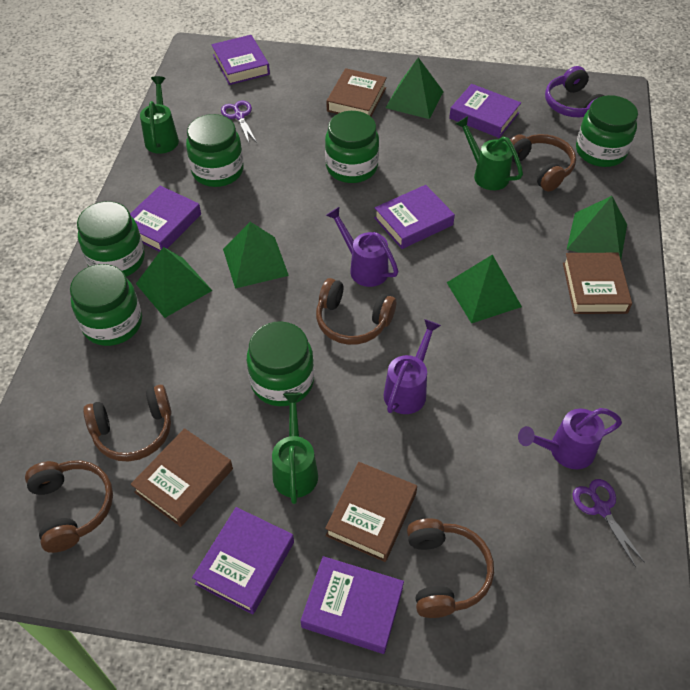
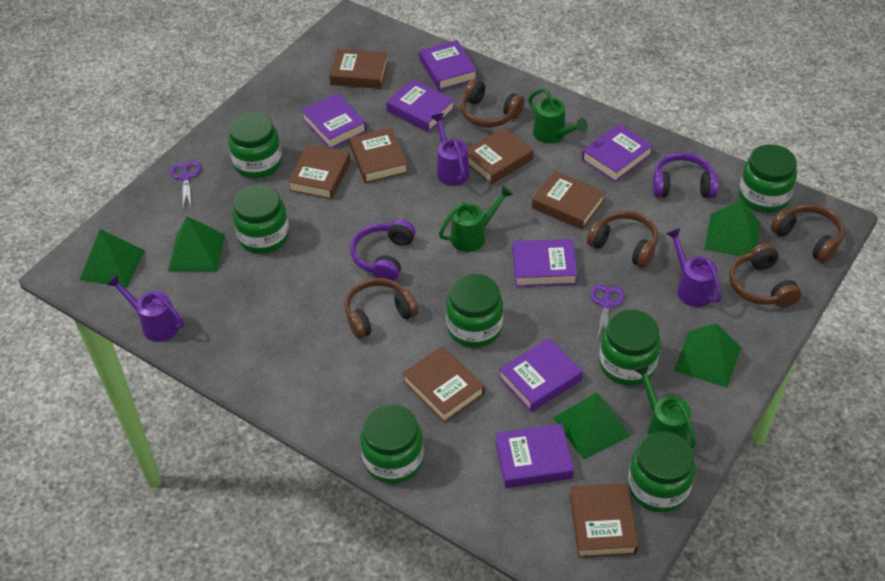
brown book: 4 -> 7
green jar: 6 -> 7
purple book: 6 -> 7
purple headphones: 1 -> 2

